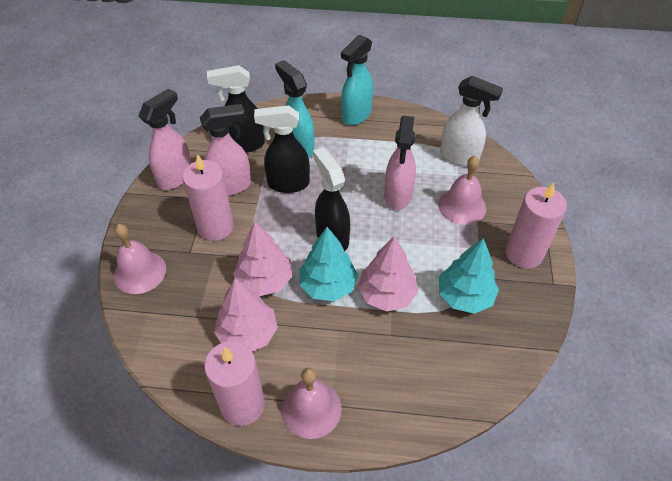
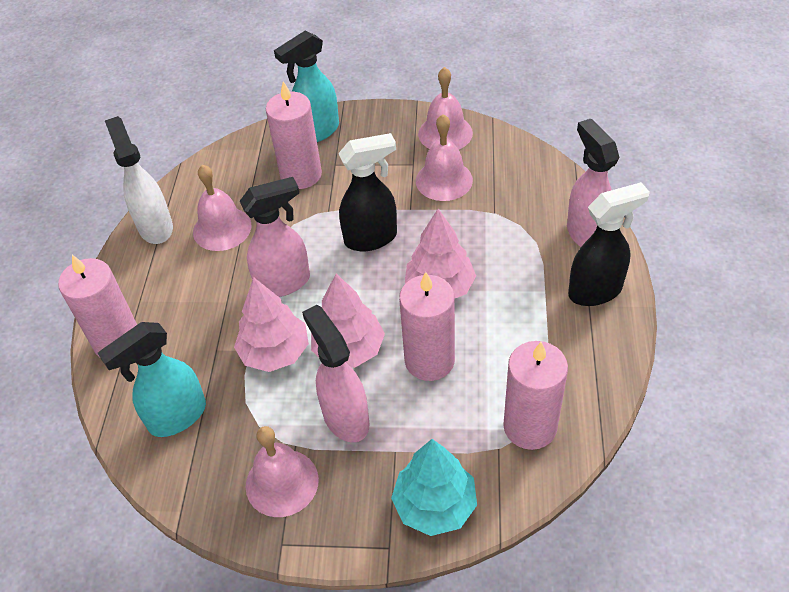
black spray bottle: 3 -> 2
pink bell: 3 -> 4
pink candle: 3 -> 4
turquoise tree: 2 -> 1

